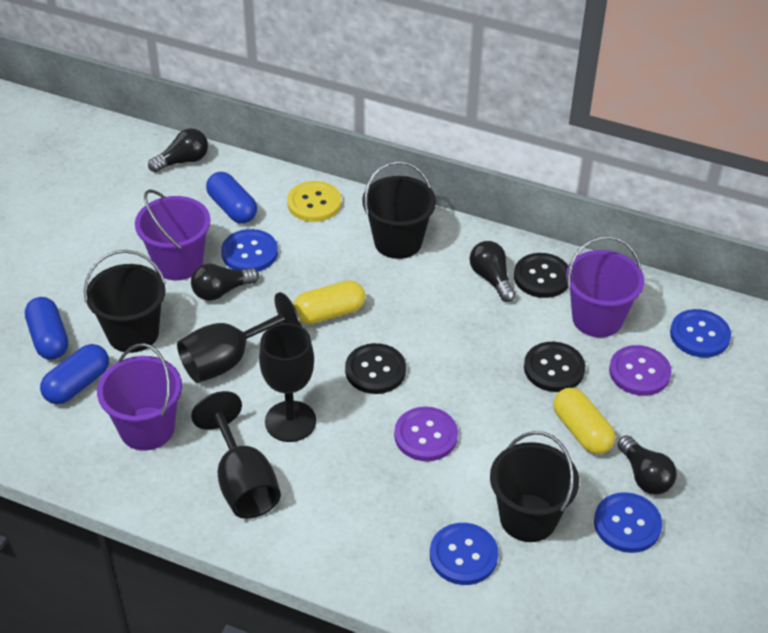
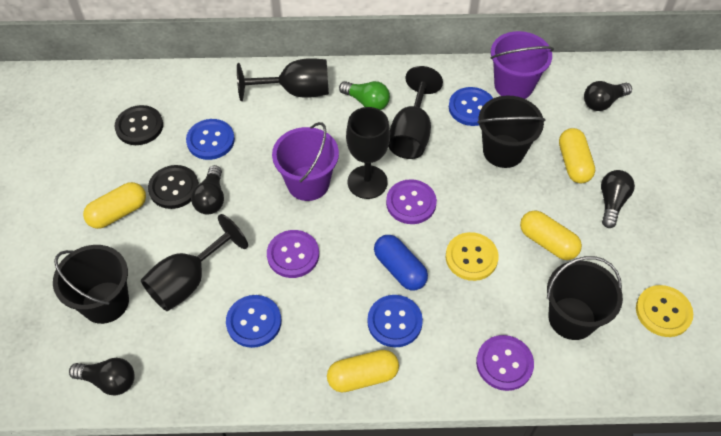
black button: 3 -> 2
black goblet: 3 -> 4
blue capsule: 3 -> 1
green light bulb: 0 -> 1
purple bucket: 3 -> 2
purple button: 2 -> 3
yellow button: 1 -> 2
yellow capsule: 2 -> 4

